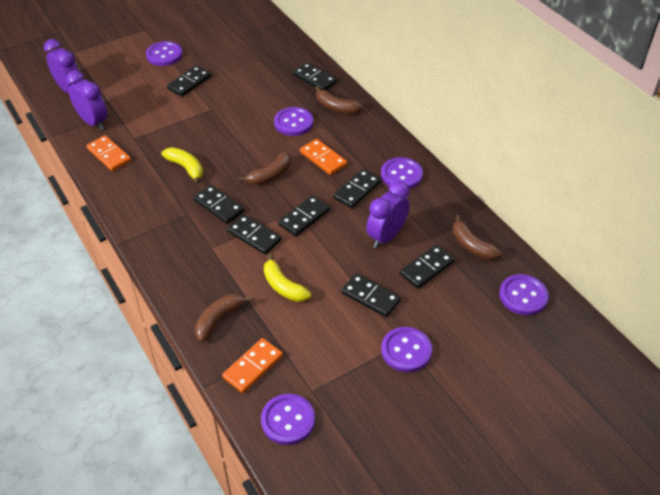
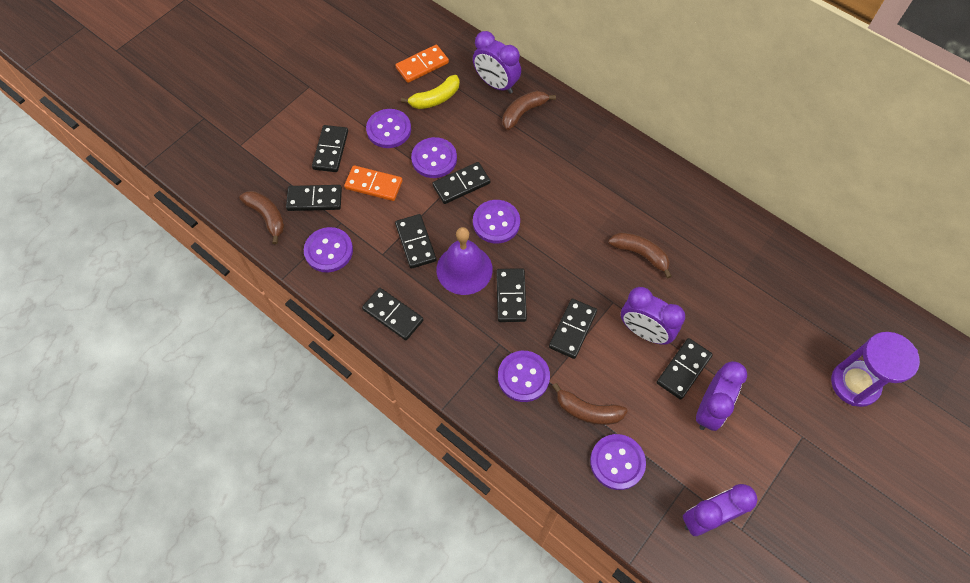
orange domino: 3 -> 2
purple bell: 0 -> 1
purple clock: 3 -> 4
purple hourglass: 0 -> 1
yellow banana: 2 -> 1

